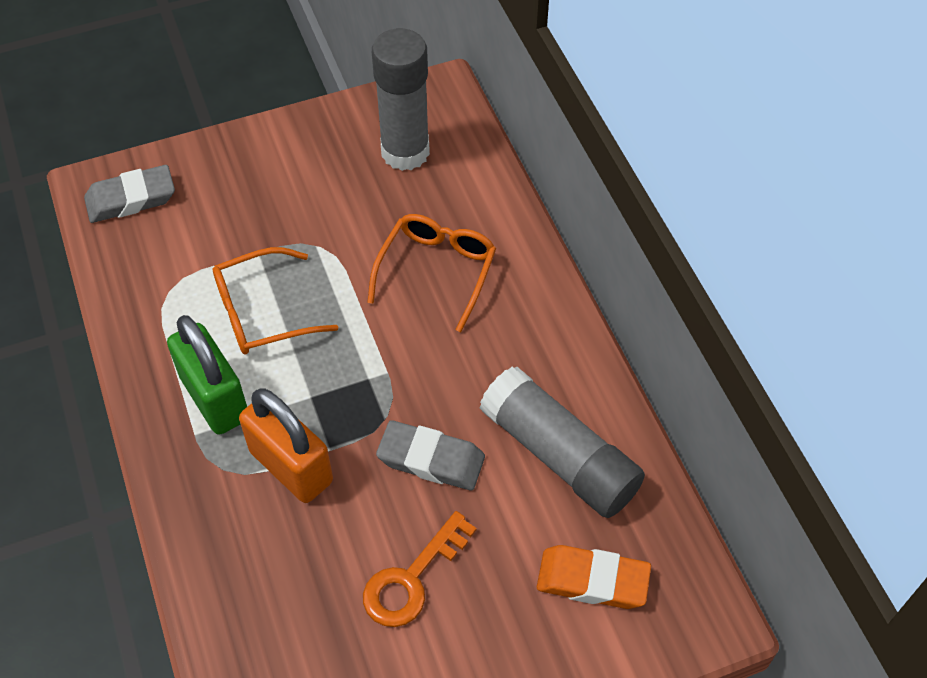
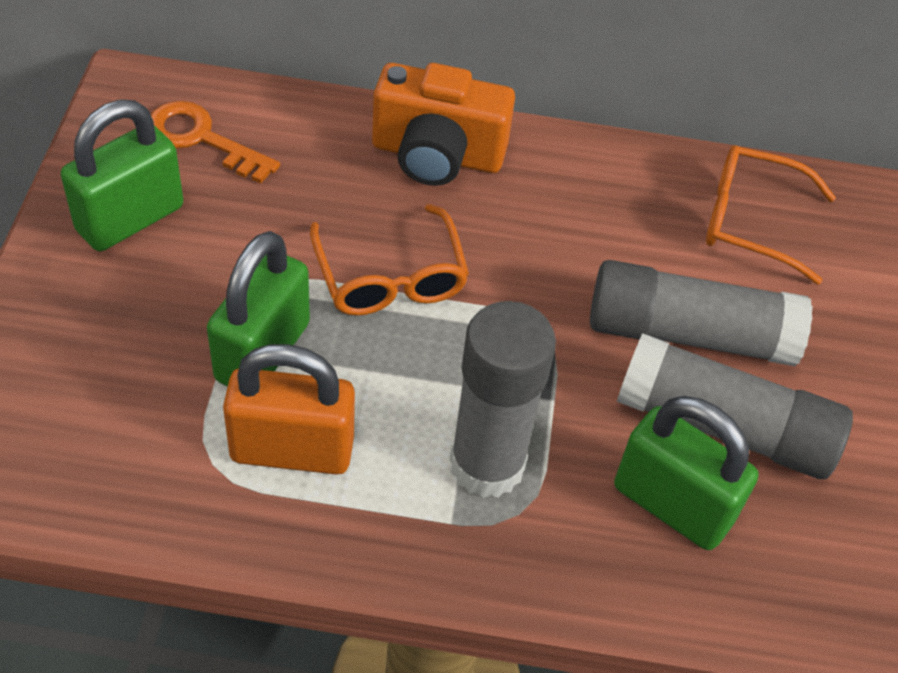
green padlock: 1 -> 3
grey eraser: 2 -> 0
grey glue stick: 2 -> 3
orange camera: 0 -> 1
orange eraser: 1 -> 0

